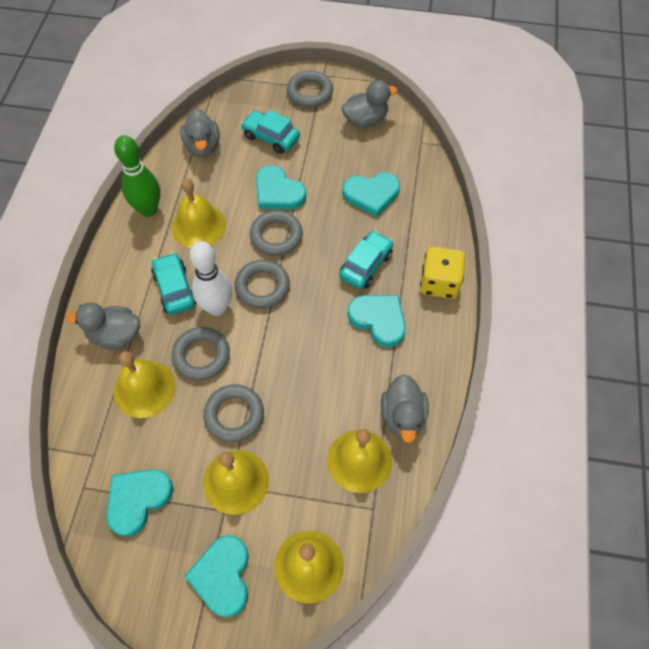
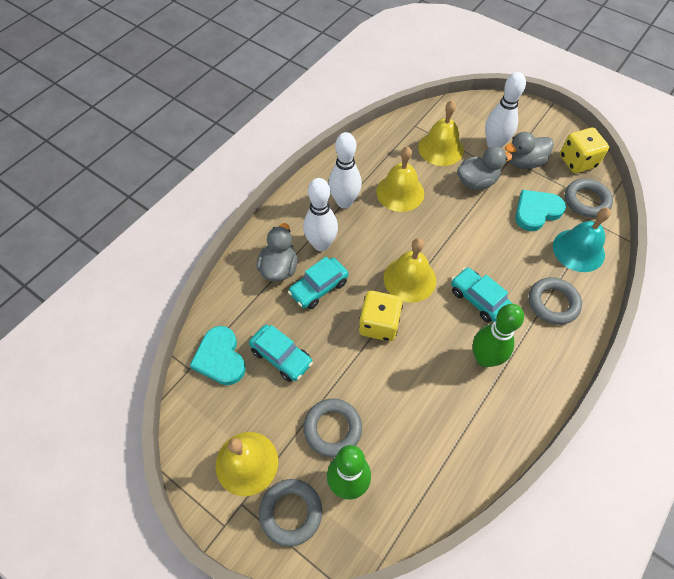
green bowling pin: 1 -> 2
grey duck: 4 -> 3
grey ring: 5 -> 4
turquoise bell: 0 -> 1
turquoise heart: 5 -> 2
white bowling pin: 1 -> 3
yellow bell: 5 -> 4
yellow dice: 1 -> 2

